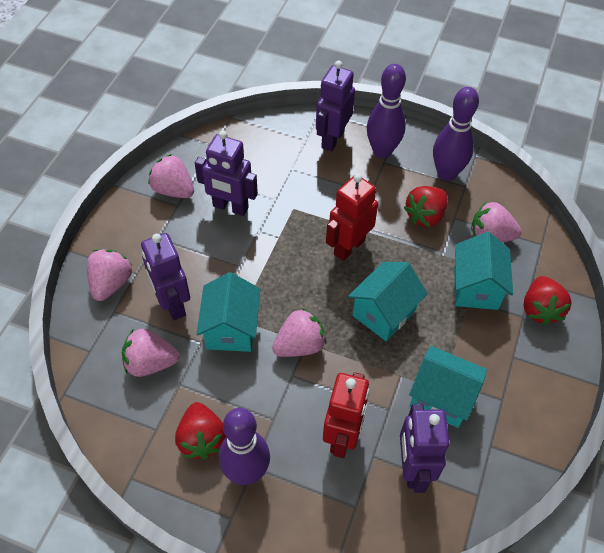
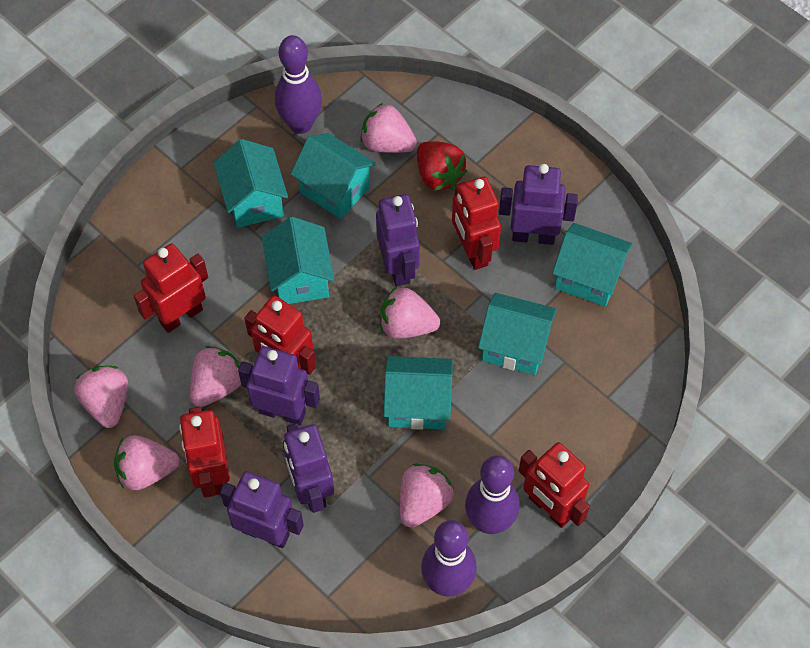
pink strawberry: 5 -> 6
purple robot: 4 -> 5
red robot: 2 -> 5
red strawberry: 3 -> 1
turquoise house: 4 -> 6

